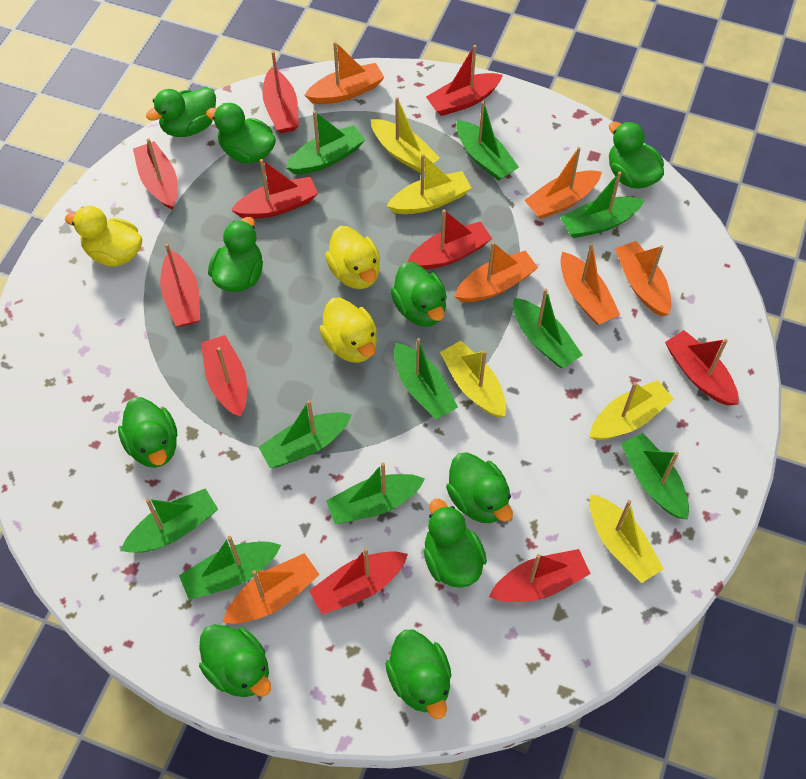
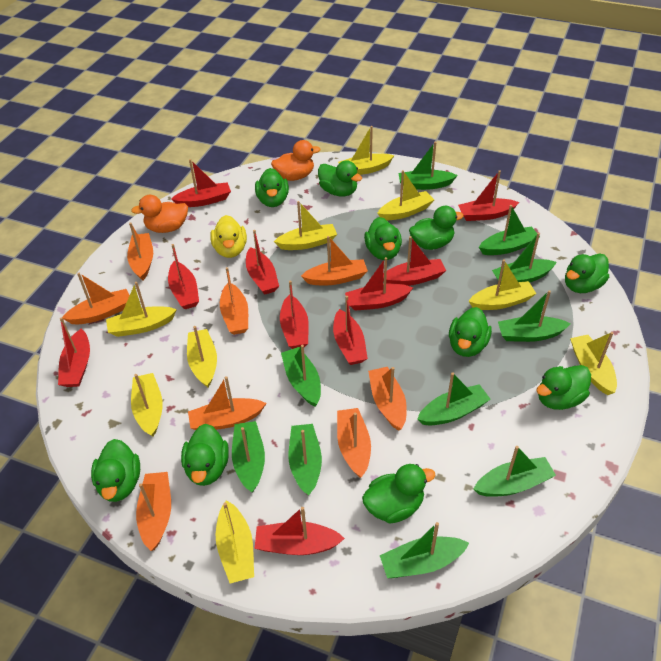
orange boat: 6 -> 8
orange duck: 0 -> 2
yellow boat: 5 -> 9
yellow duck: 3 -> 1

